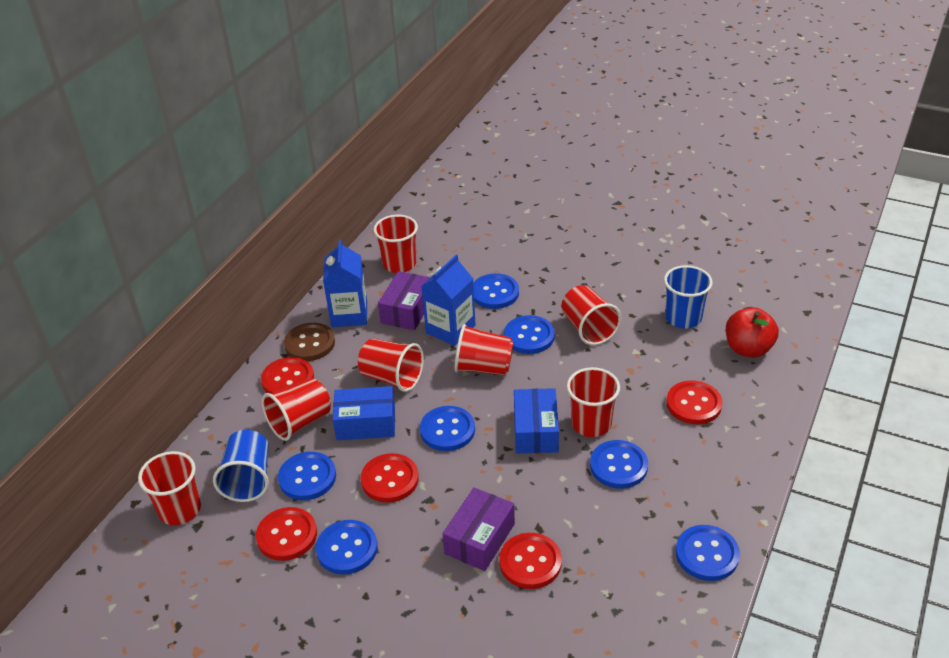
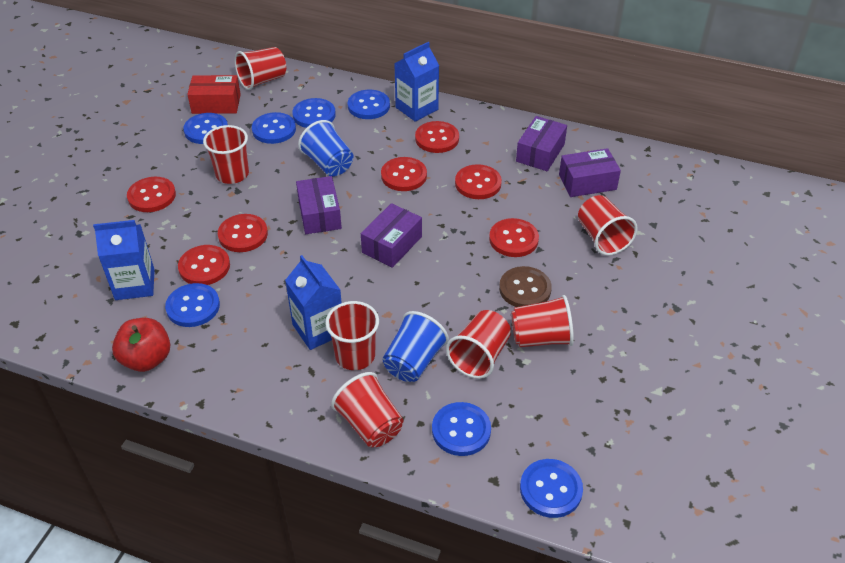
blue box: 2 -> 0
blue carton: 2 -> 3
purple box: 2 -> 4
red box: 0 -> 1
red button: 5 -> 7

